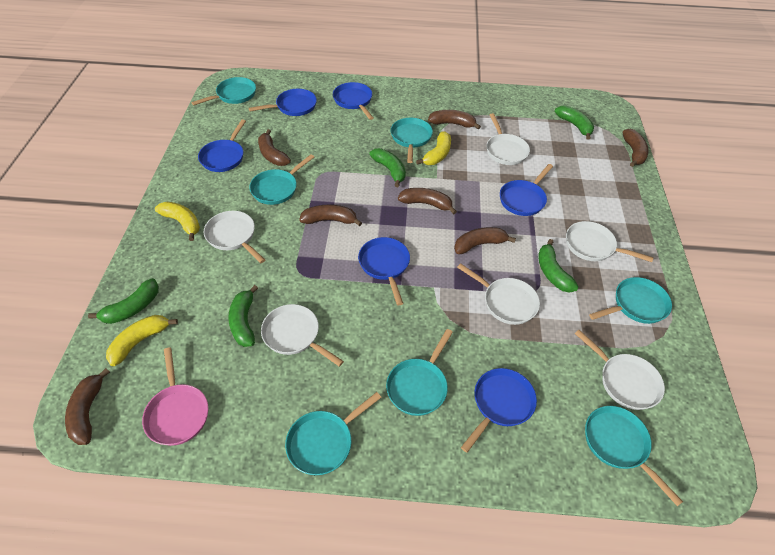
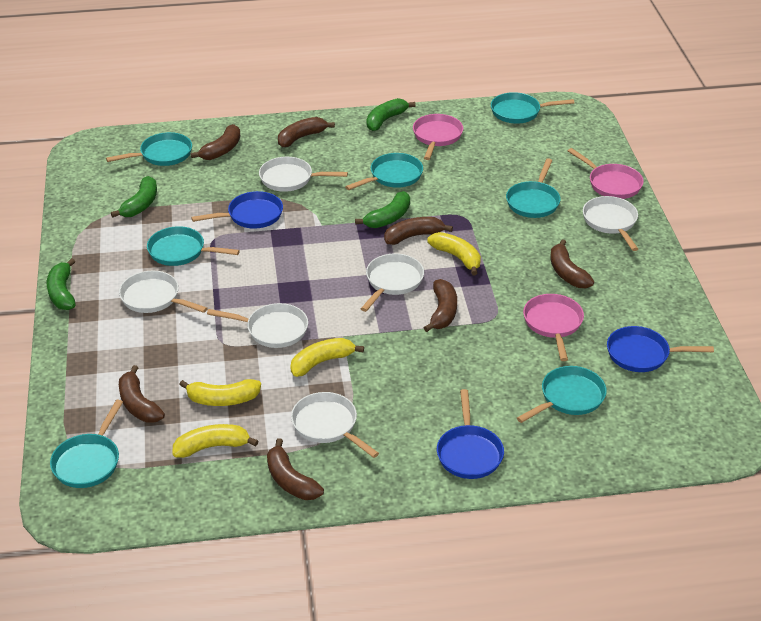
blue pan: 6 -> 3
green banana: 5 -> 4
pink pan: 1 -> 3
yellow banana: 3 -> 4

